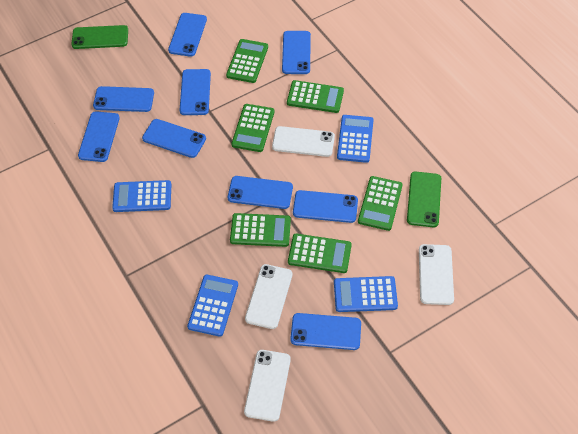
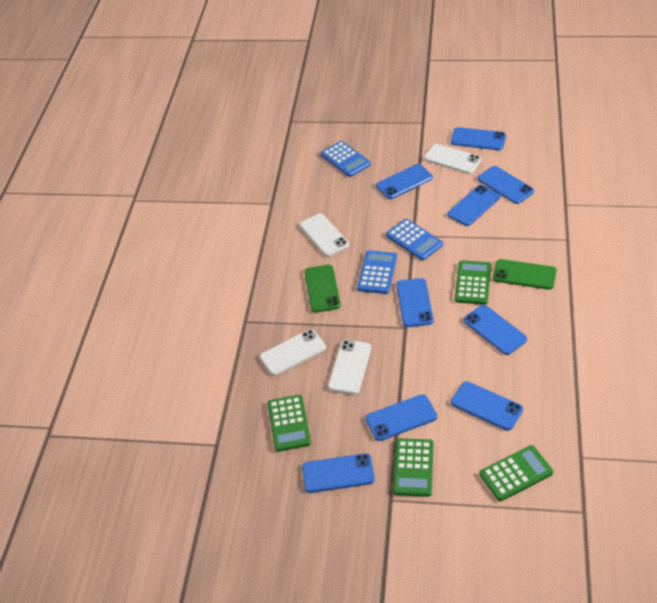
blue calculator: 4 -> 3
green calculator: 6 -> 4

